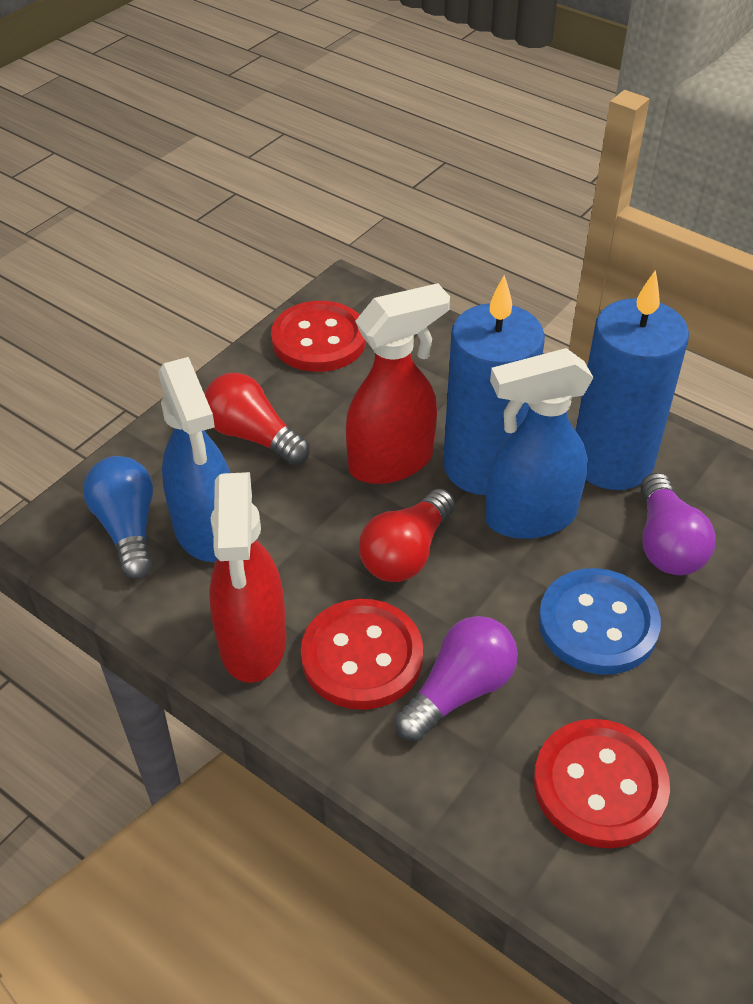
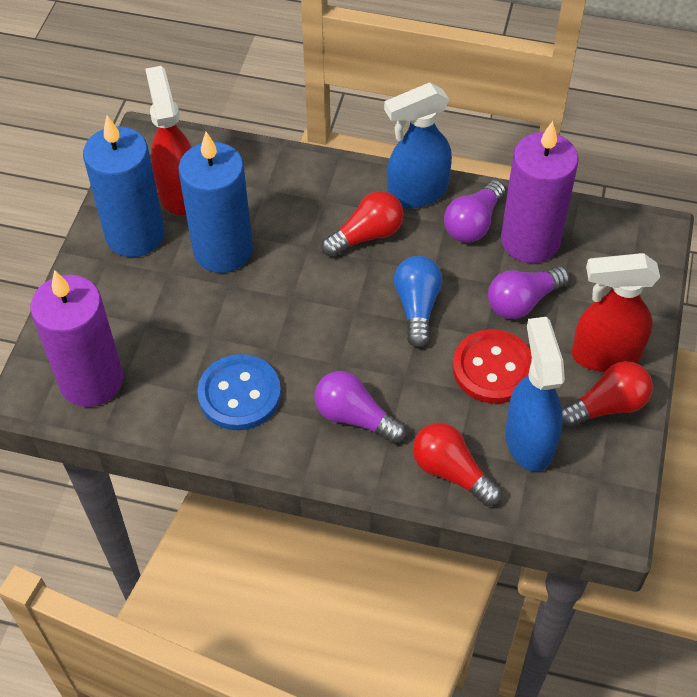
purple candle: 0 -> 2
purple light bulb: 2 -> 3
red button: 3 -> 1
red light bulb: 2 -> 3

